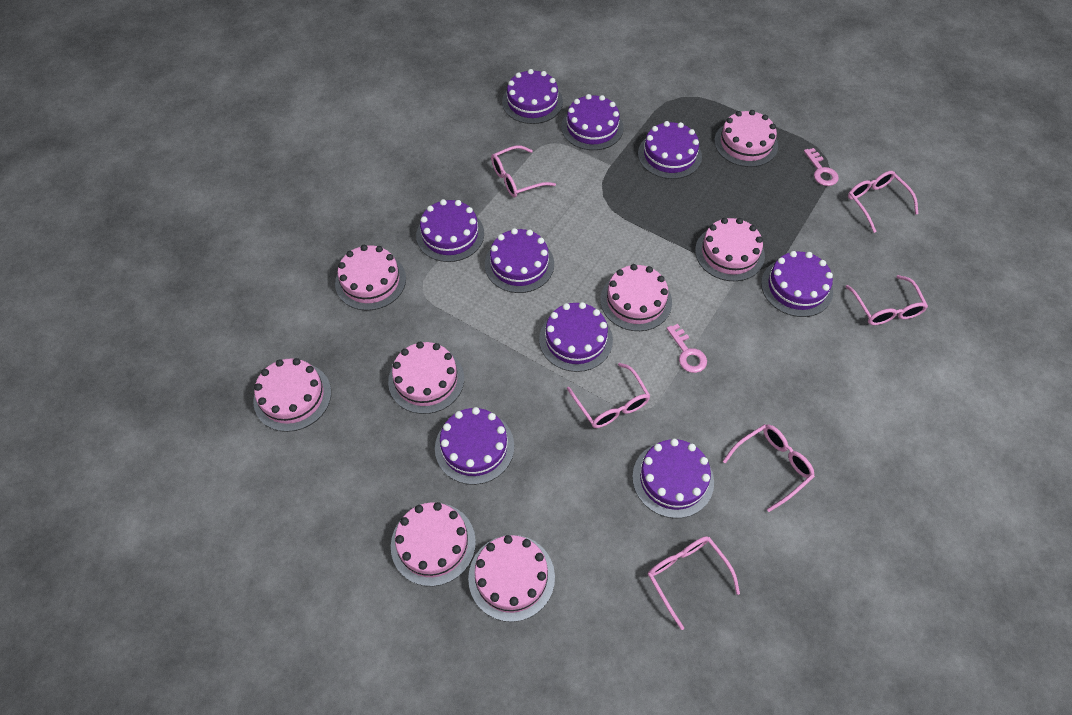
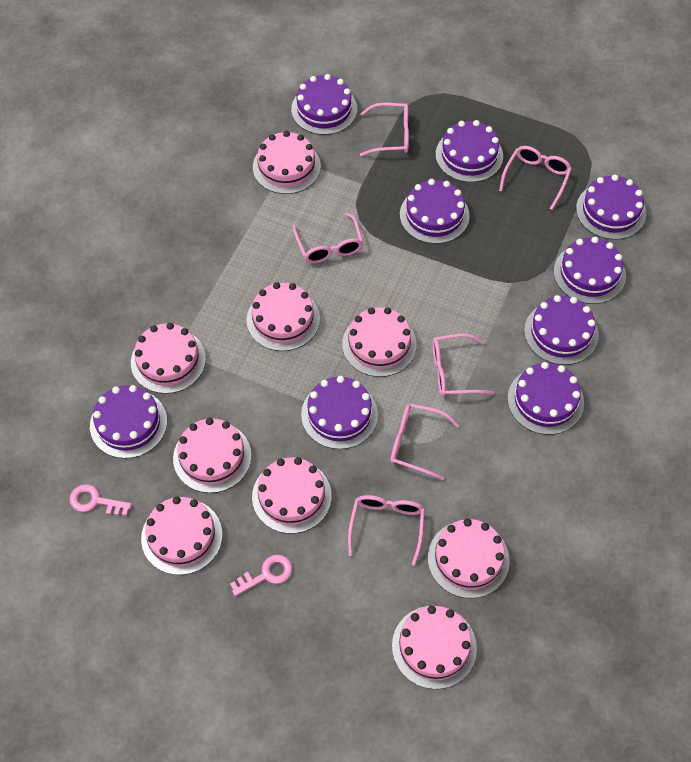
pink cake: 8 -> 9

